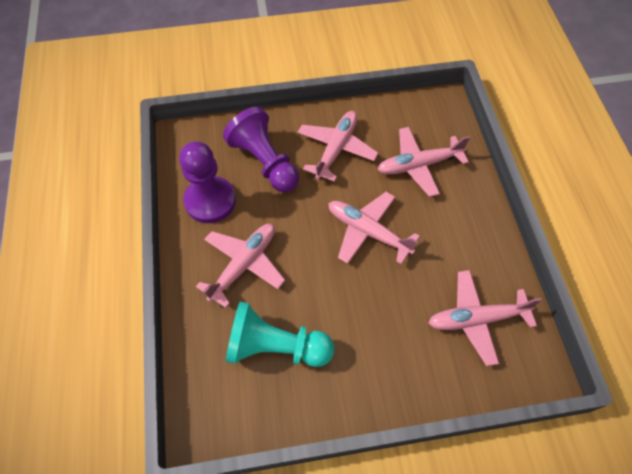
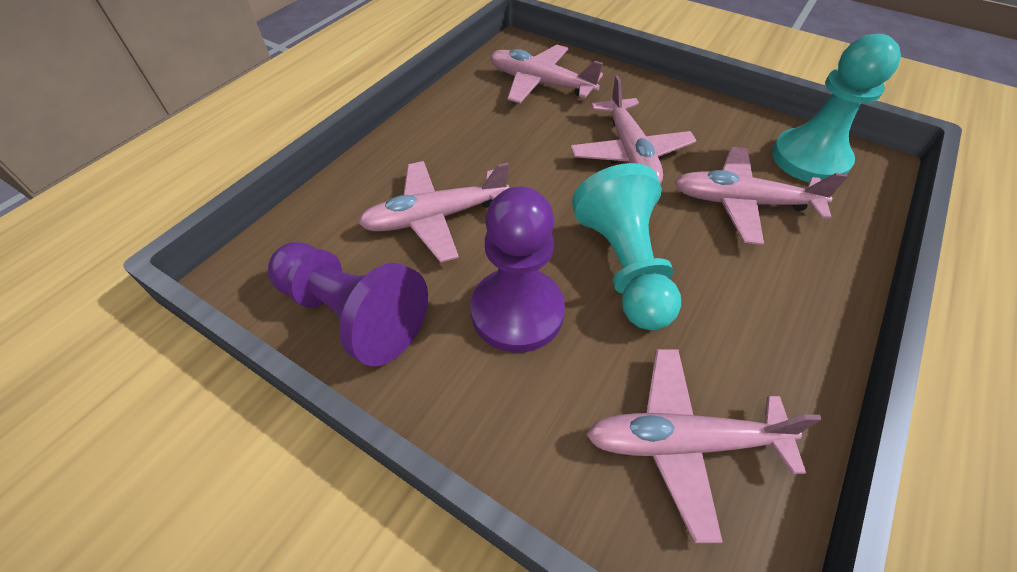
turquoise pawn: 1 -> 2

